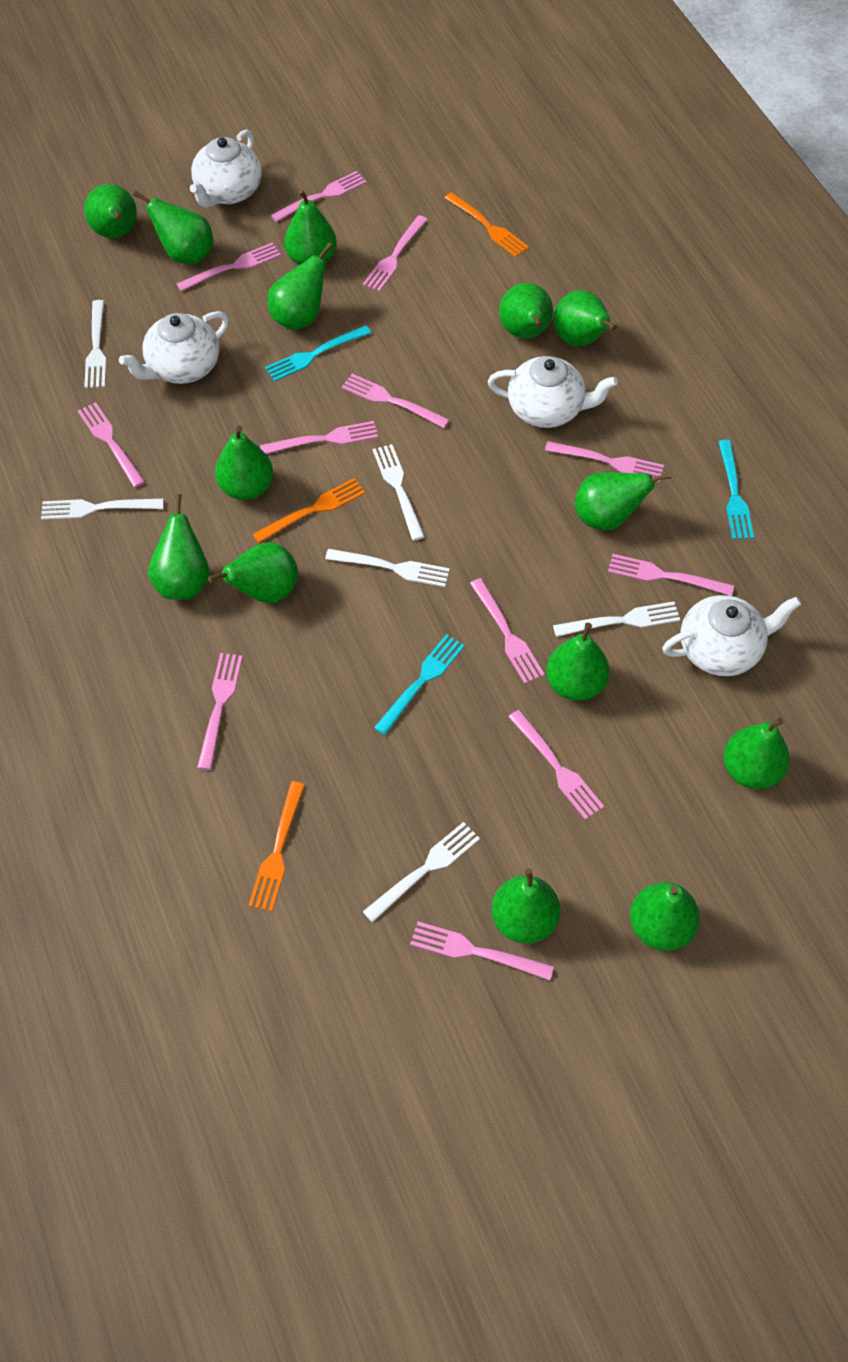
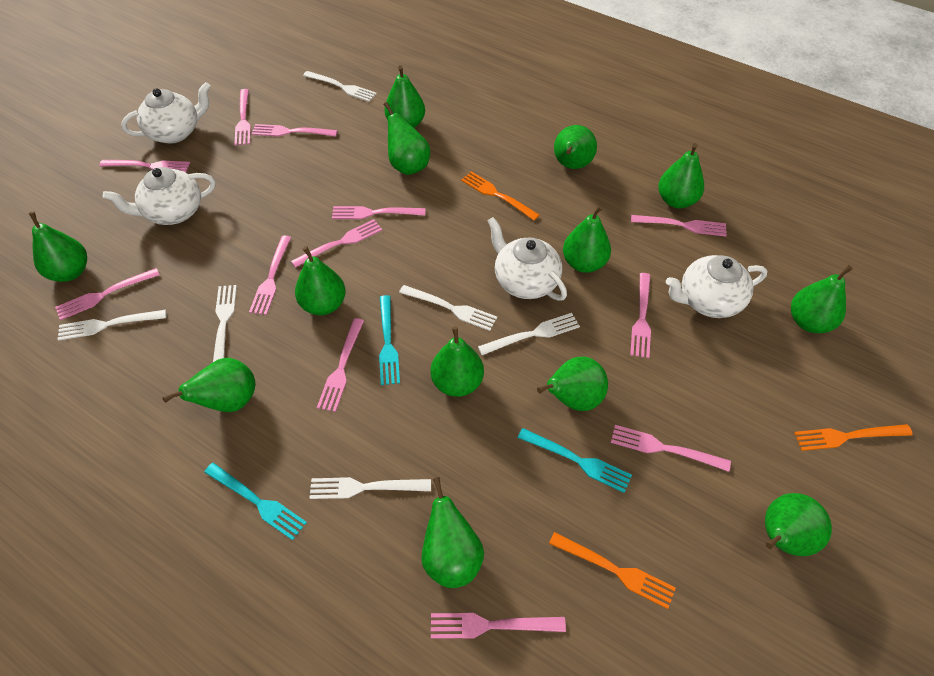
green pear: 14 -> 13

